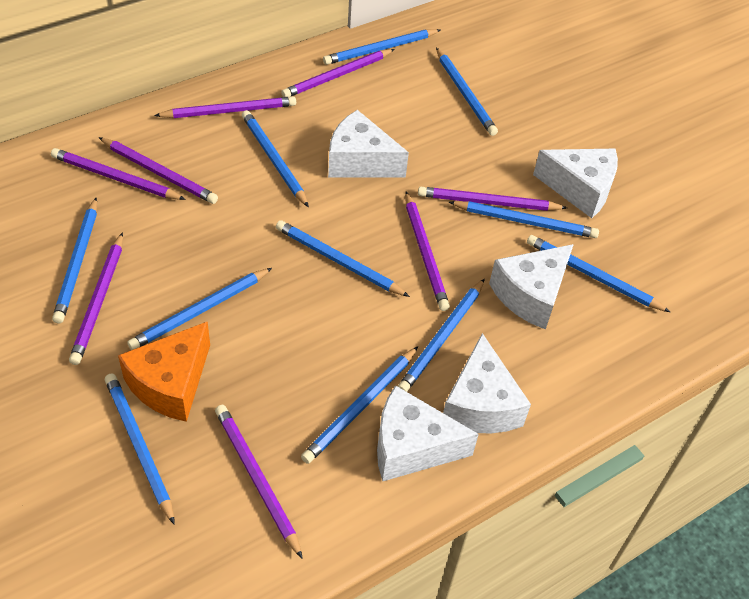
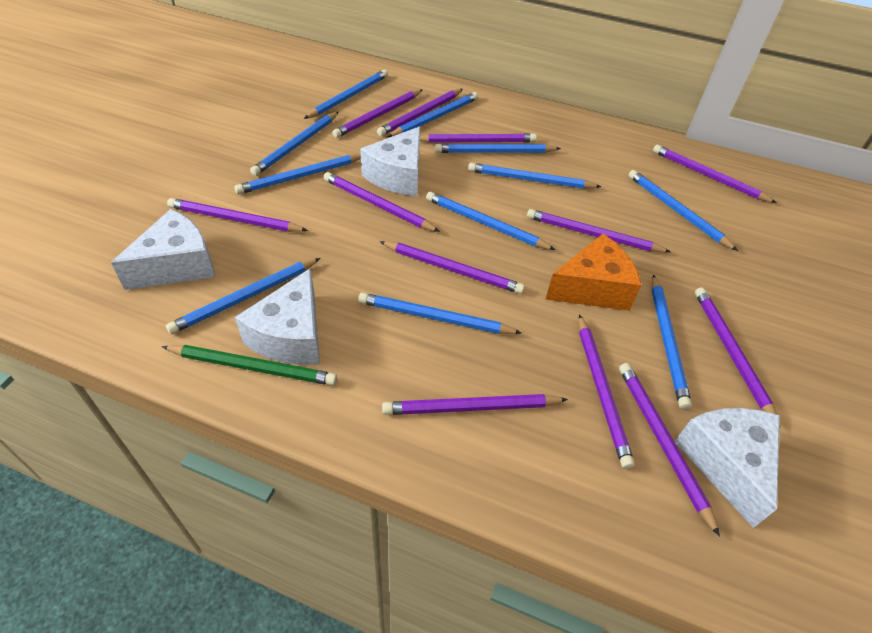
green pencil: 0 -> 1
purple pencil: 8 -> 12
white cheese: 5 -> 4

